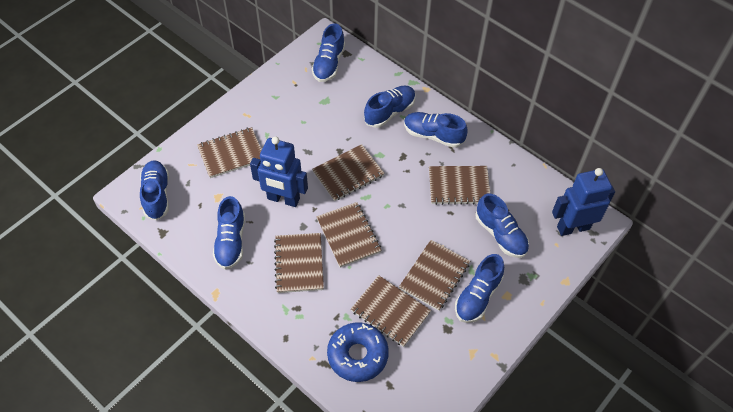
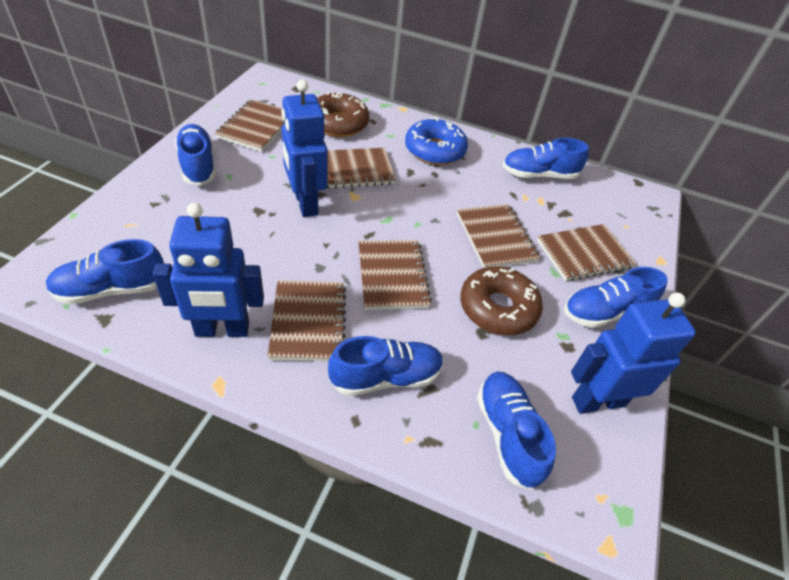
blue robot: 2 -> 3
blue shoe: 7 -> 6
brown donut: 0 -> 2
brown notebook: 7 -> 6

